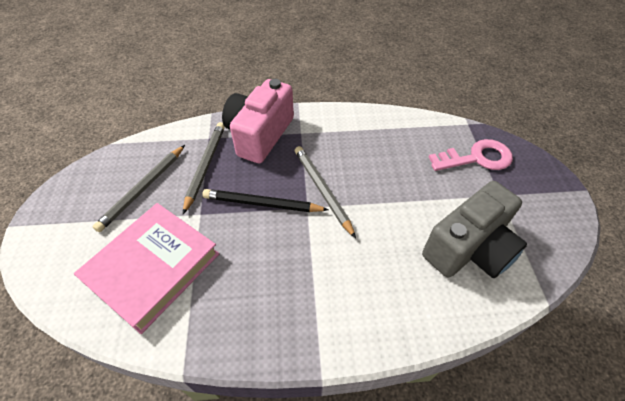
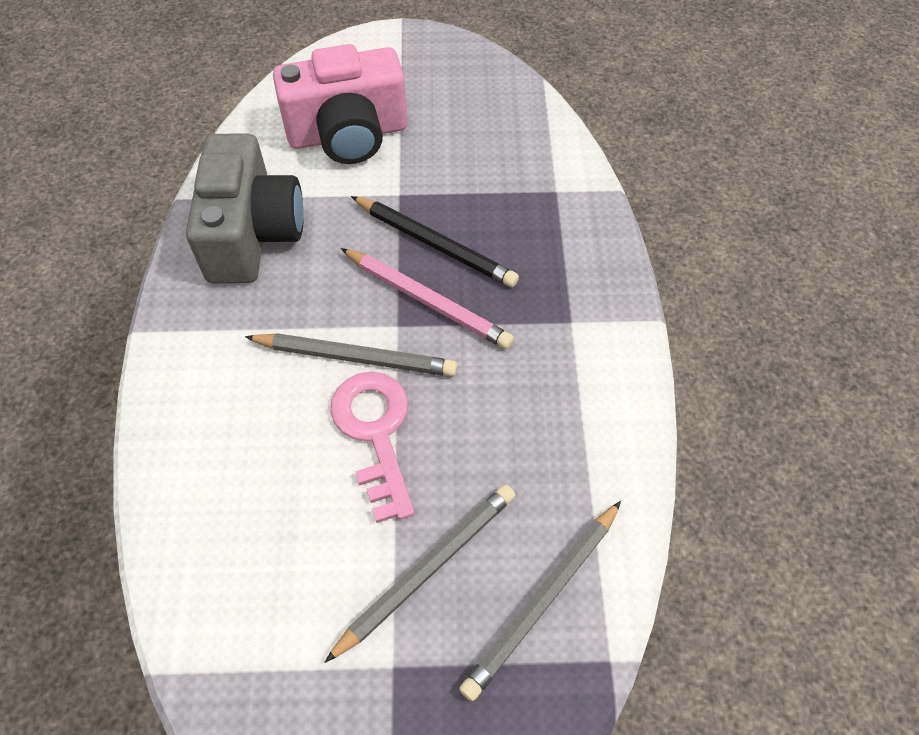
pink book: 1 -> 0
pink pencil: 0 -> 1

